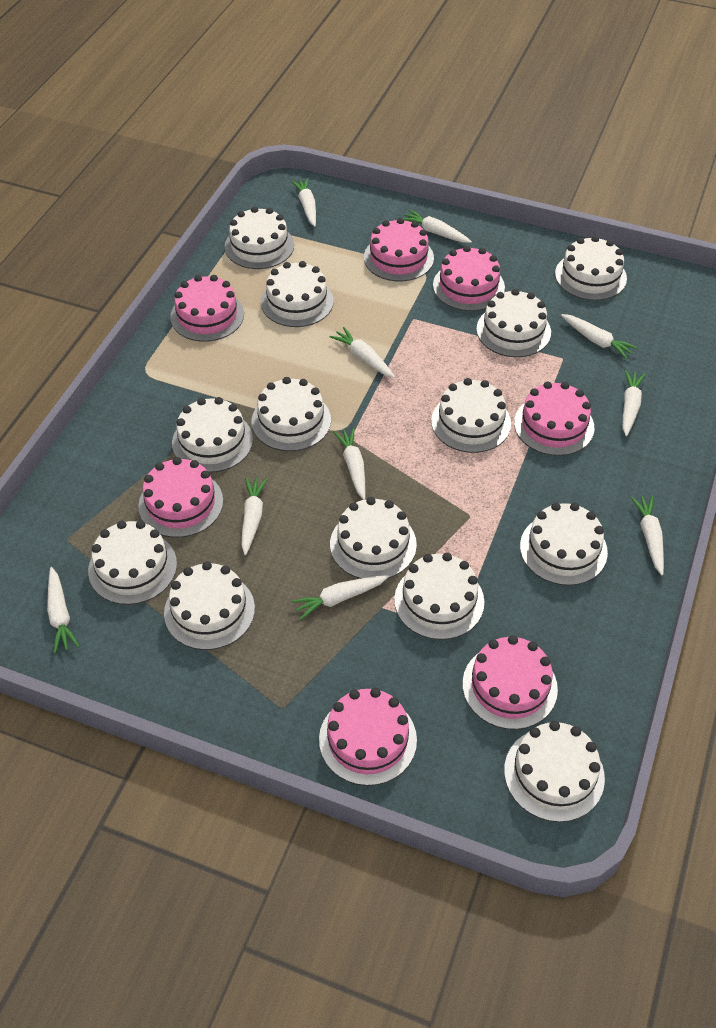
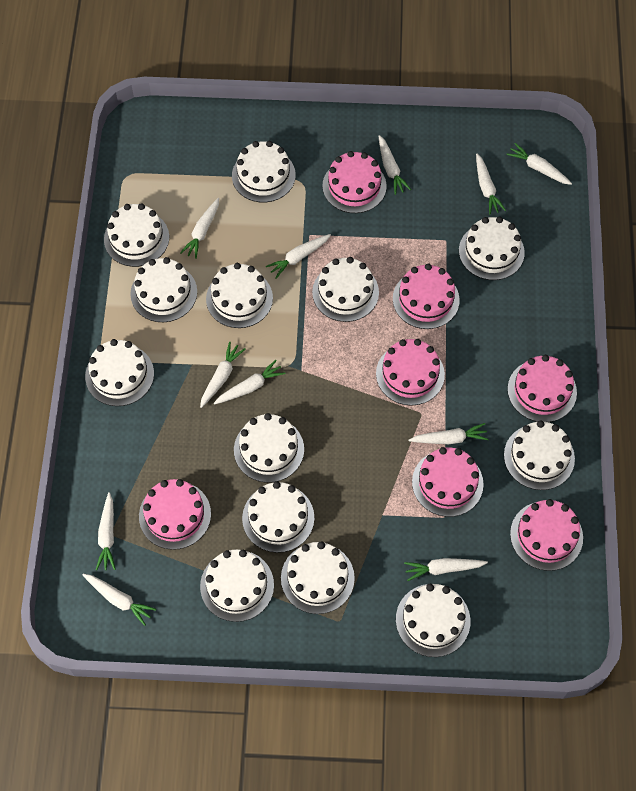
white carrot: 10 -> 11

